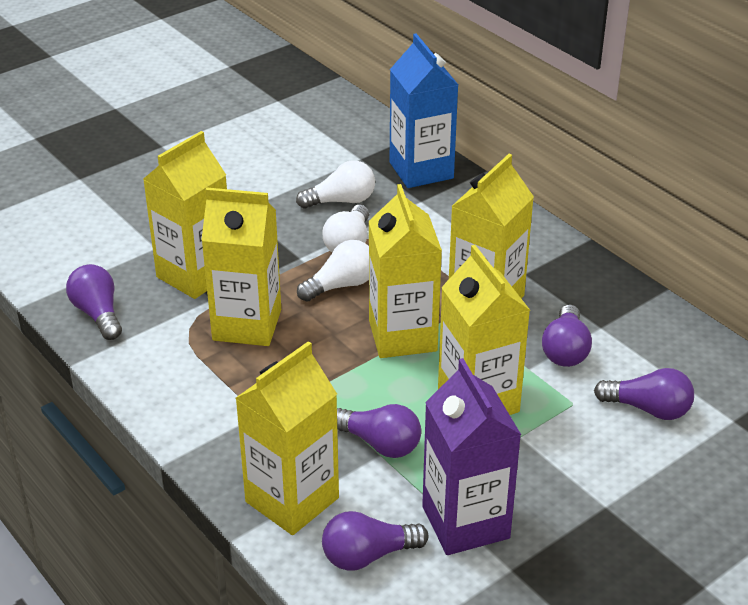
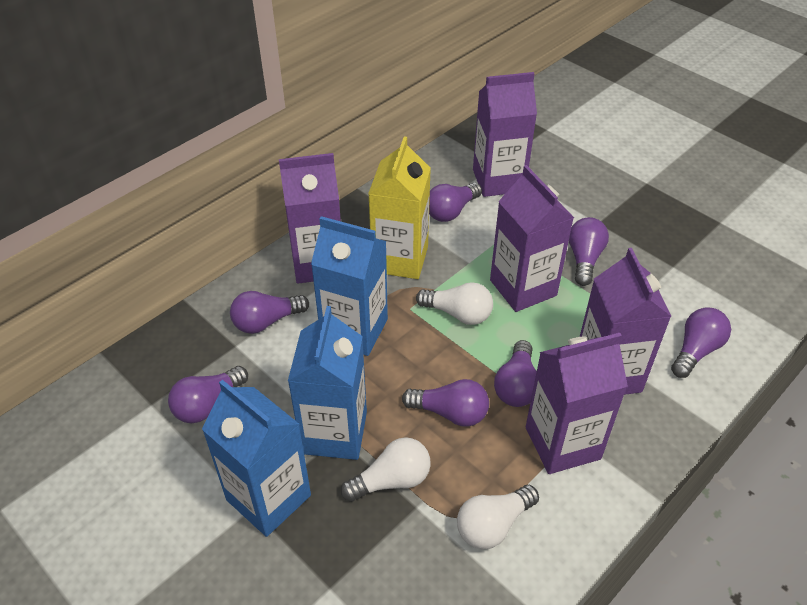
blue carton: 1 -> 3
purple carton: 1 -> 5
purple light bulb: 5 -> 7
yellow carton: 6 -> 1

